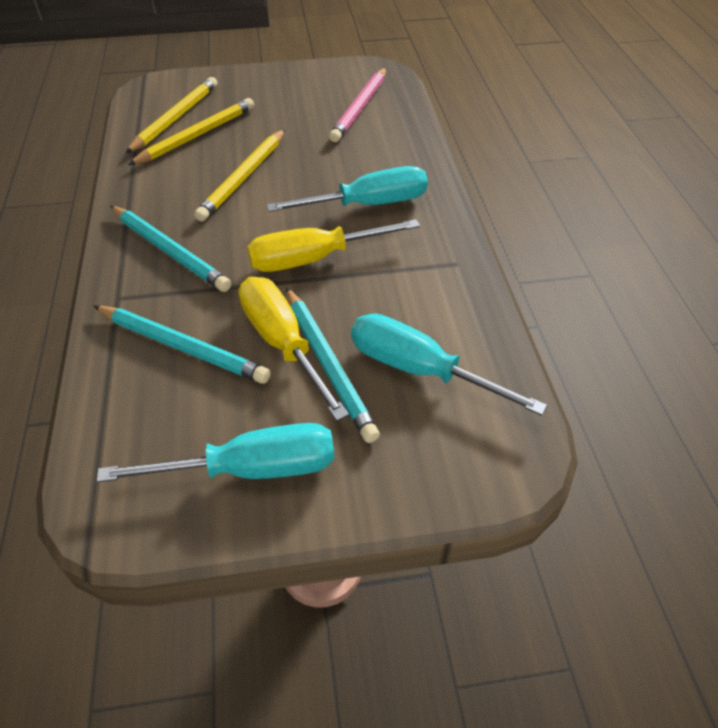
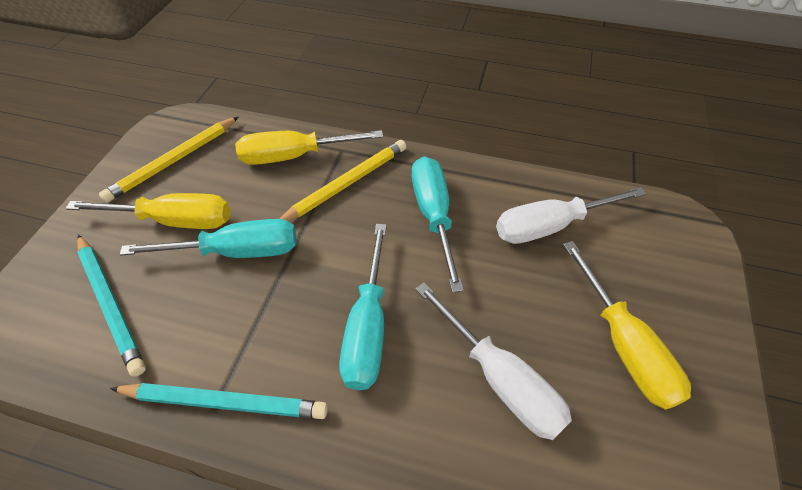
pink pencil: 1 -> 0
turquoise pencil: 3 -> 2
white screwdriver: 0 -> 2
yellow pencil: 3 -> 2
yellow screwdriver: 2 -> 3

